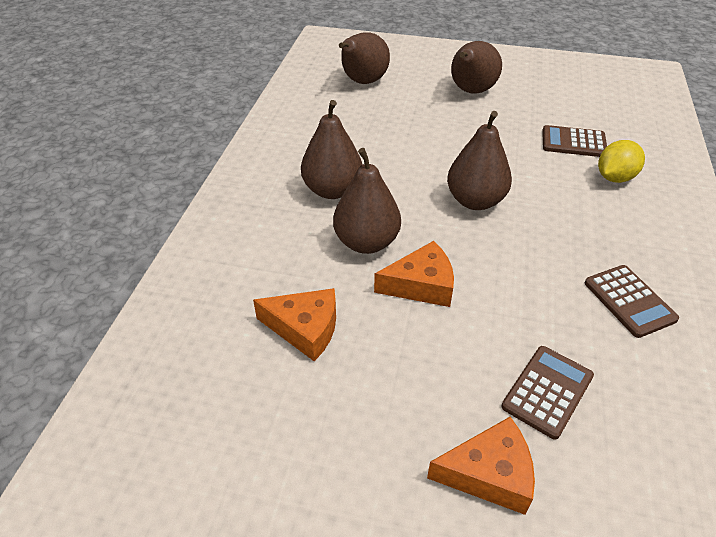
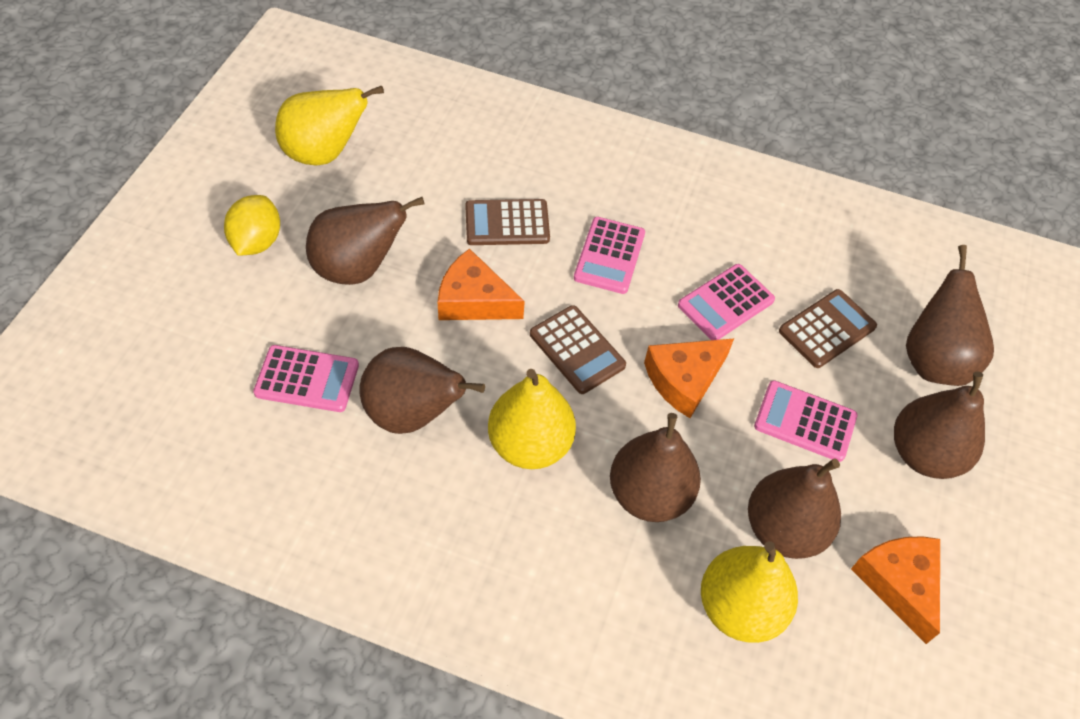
brown pear: 5 -> 6
pink calculator: 0 -> 4
yellow pear: 0 -> 3

